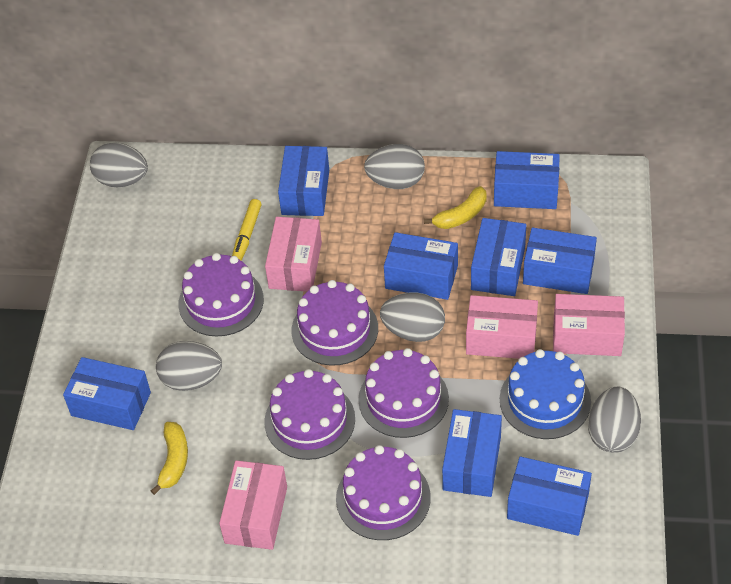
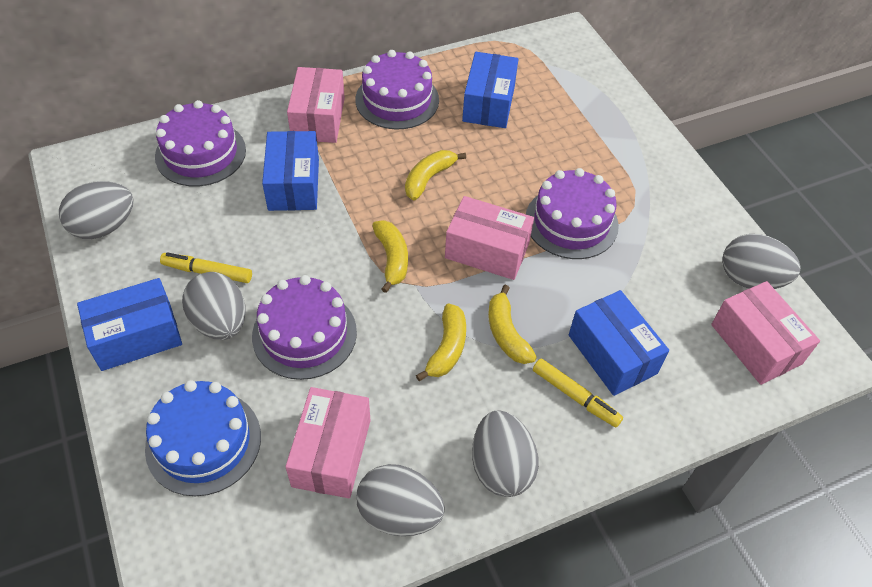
blue box: 8 -> 4
purple cake: 5 -> 4
yellow banana: 2 -> 4
yellow marker: 1 -> 2

